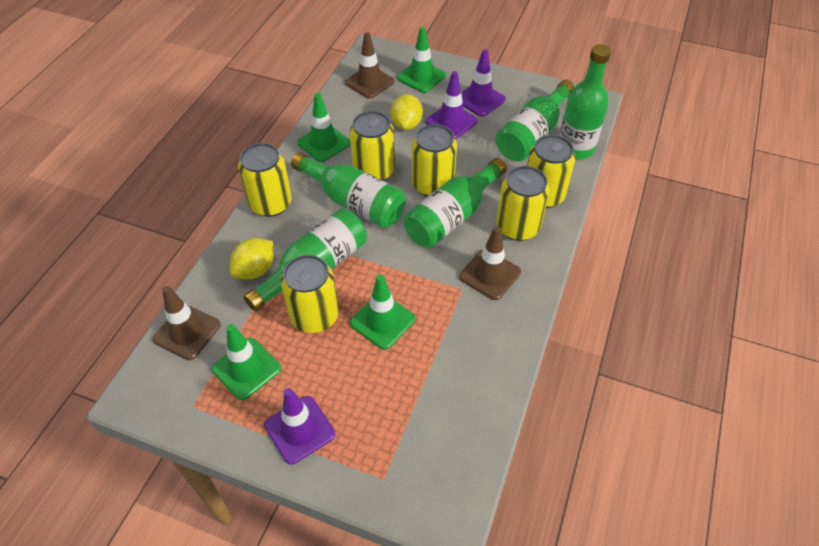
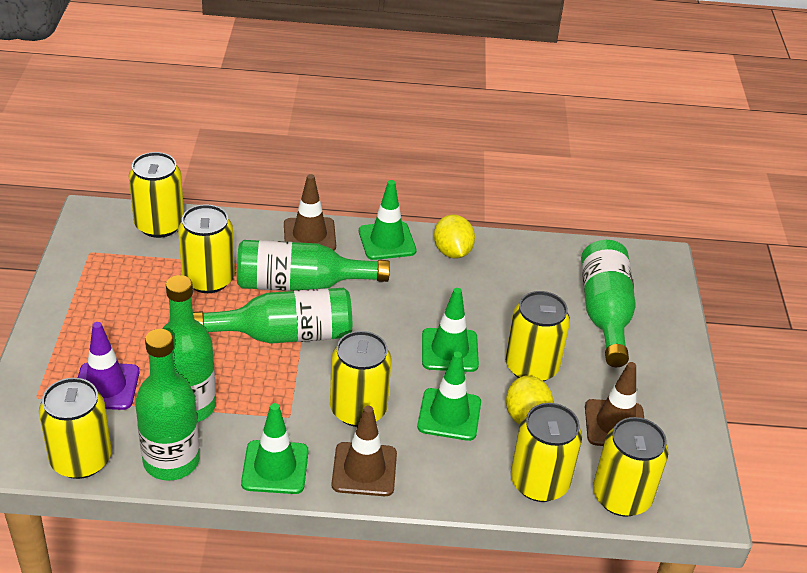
purple traffic cone: 3 -> 1
yellow can: 6 -> 7

